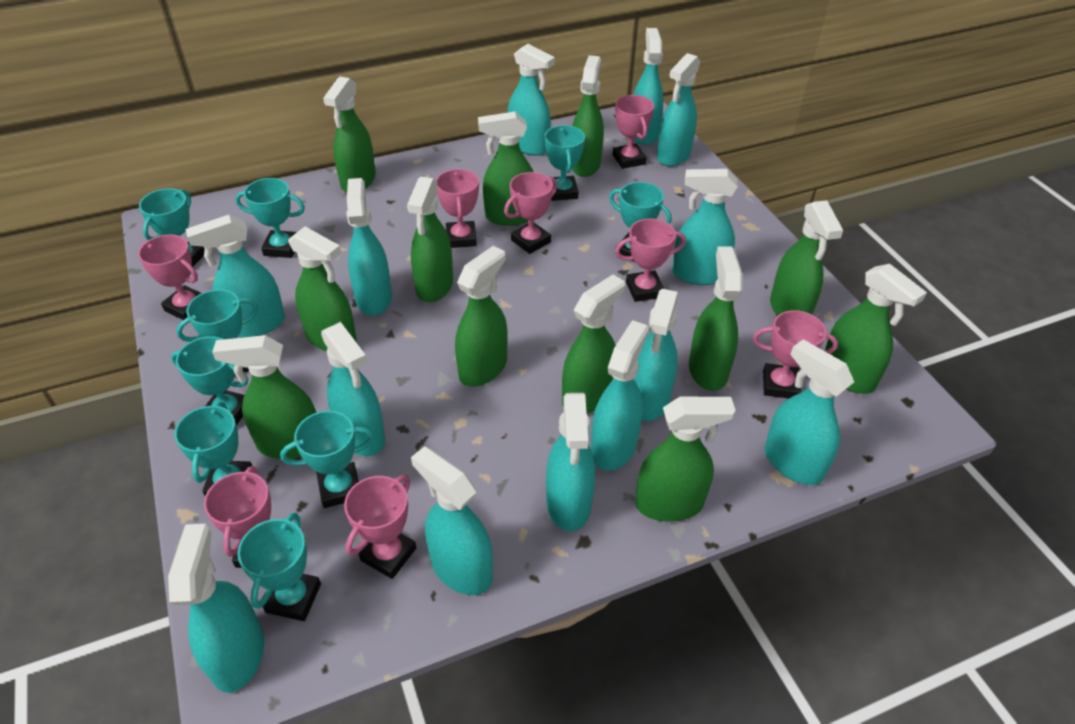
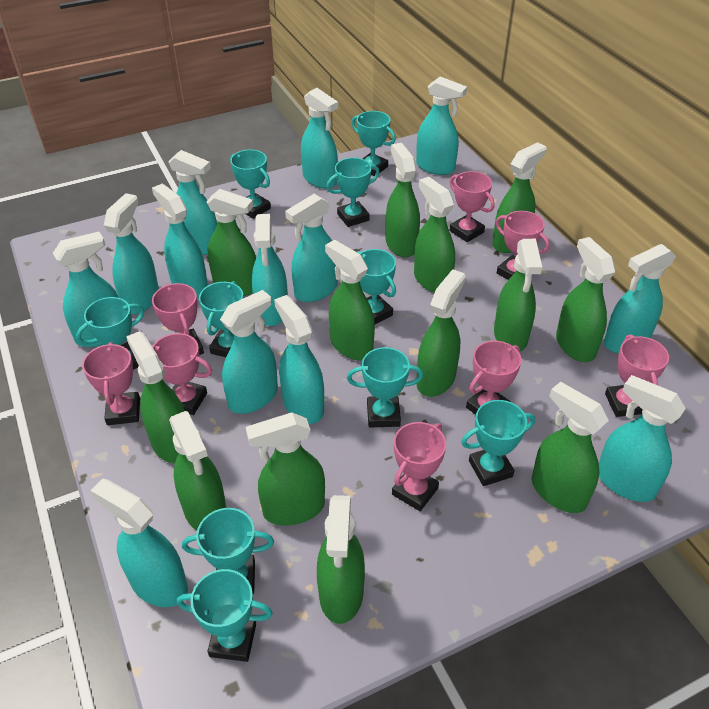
green spray bottle: 12 -> 13
turquoise trophy: 9 -> 10

